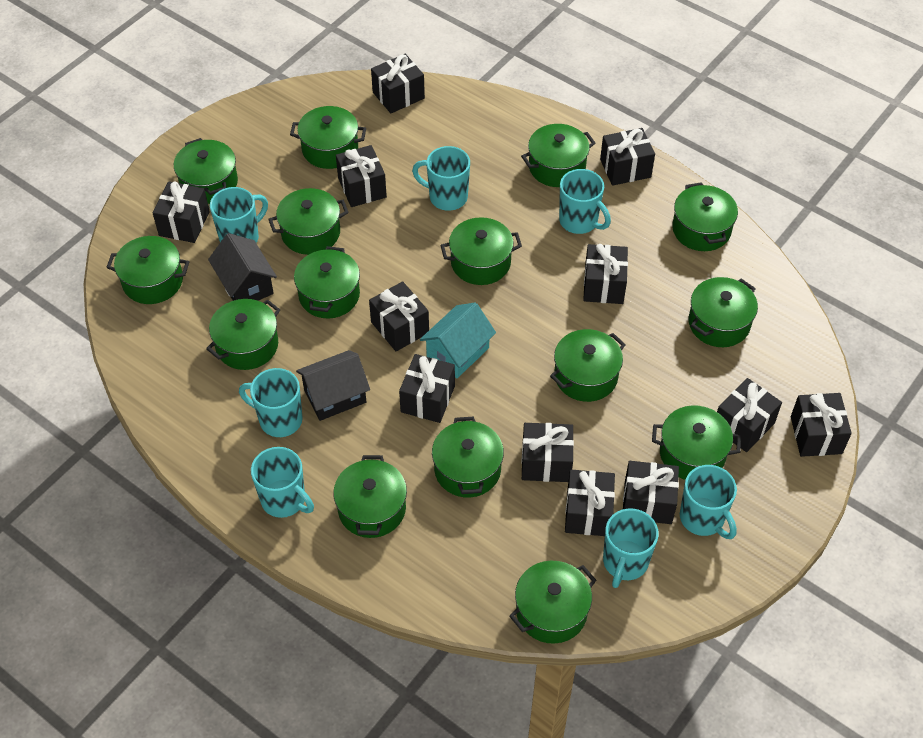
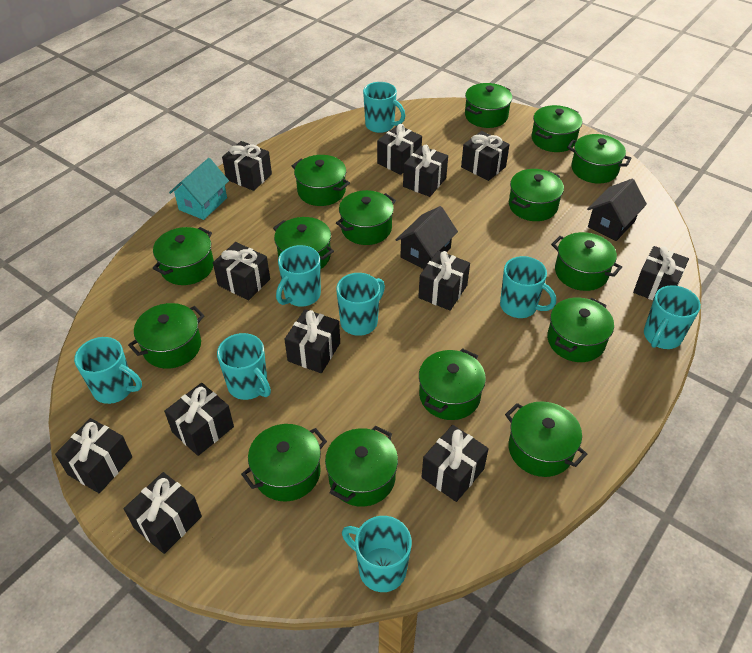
turquoise mug: 7 -> 8

